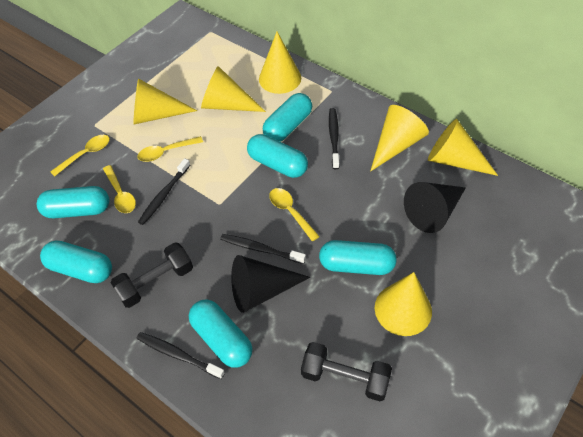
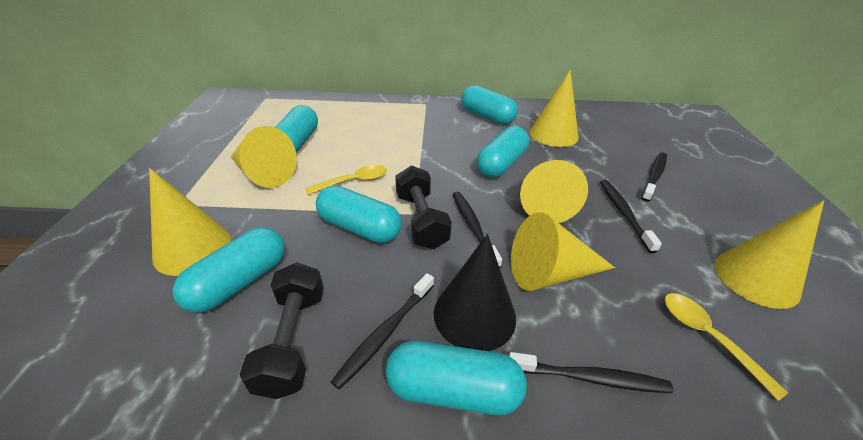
black cone: 2 -> 1
black toothbrush: 4 -> 5
yellow spoon: 4 -> 2

